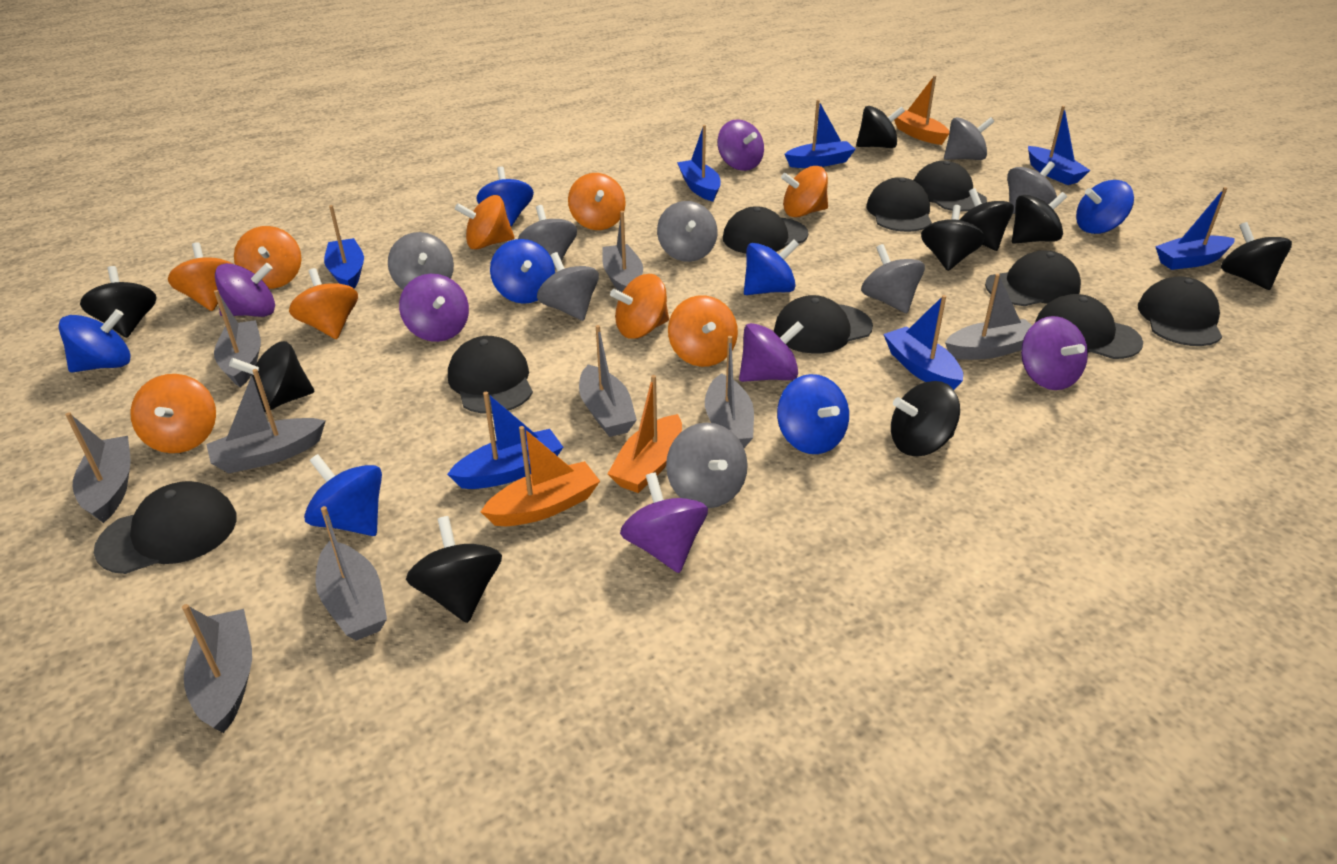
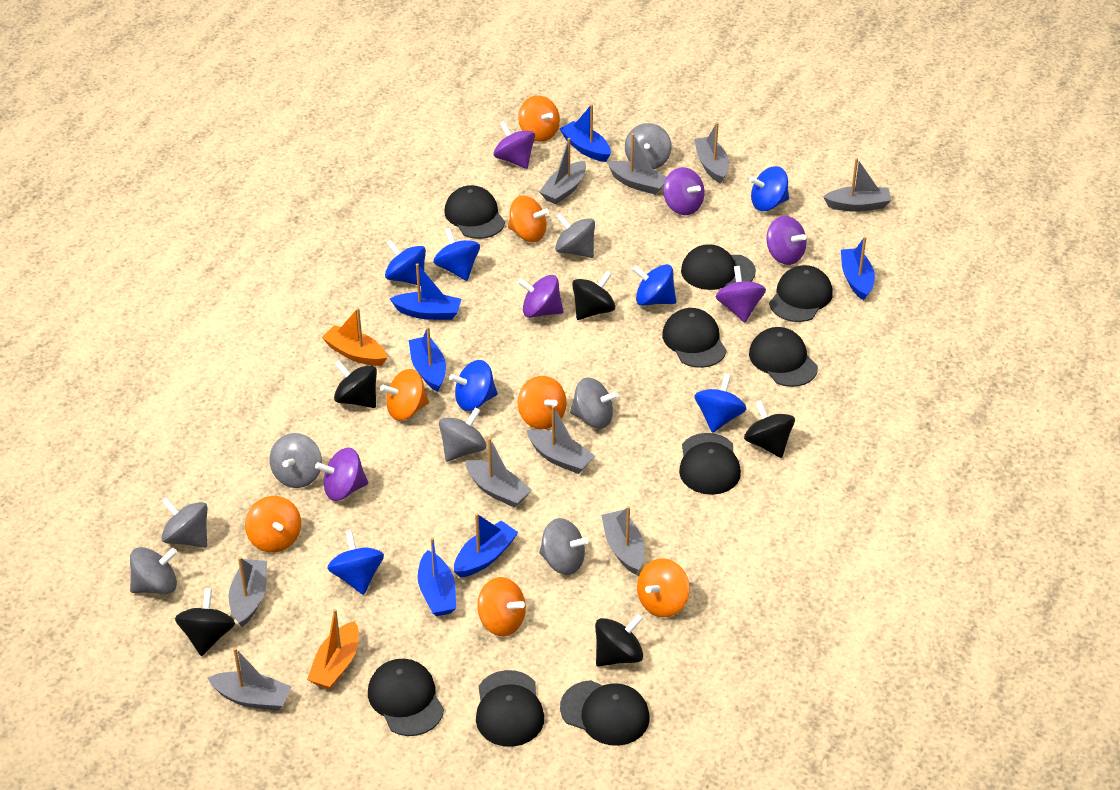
black spinning top: 9 -> 5
blue boat: 7 -> 6
orange boat: 3 -> 2
orange spinning top: 9 -> 7

